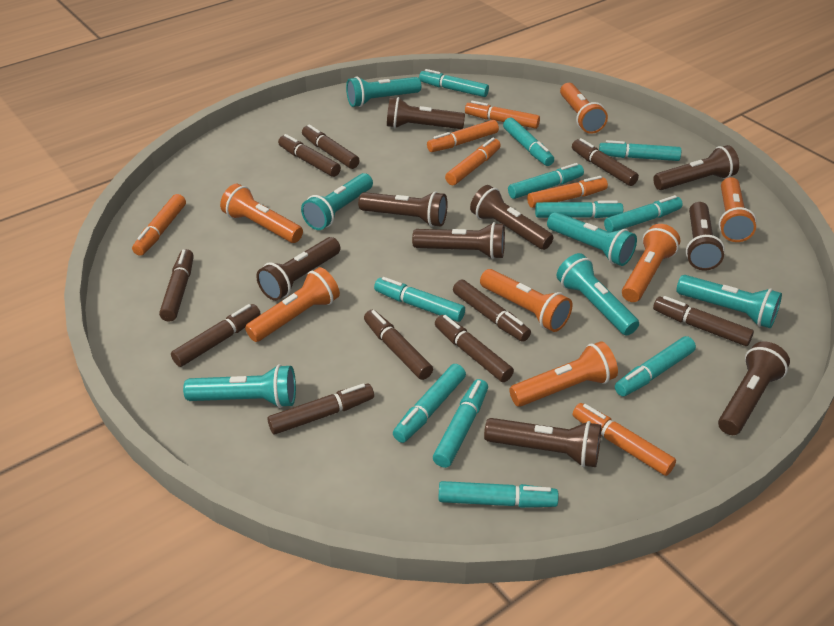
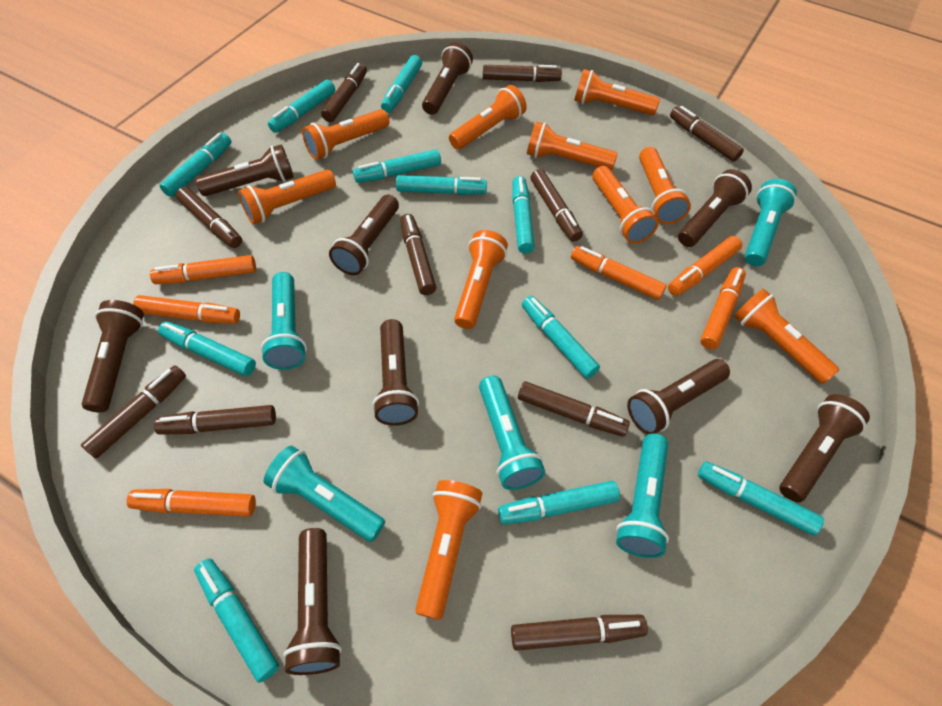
orange flashlight: 7 -> 10
turquoise flashlight: 6 -> 5

